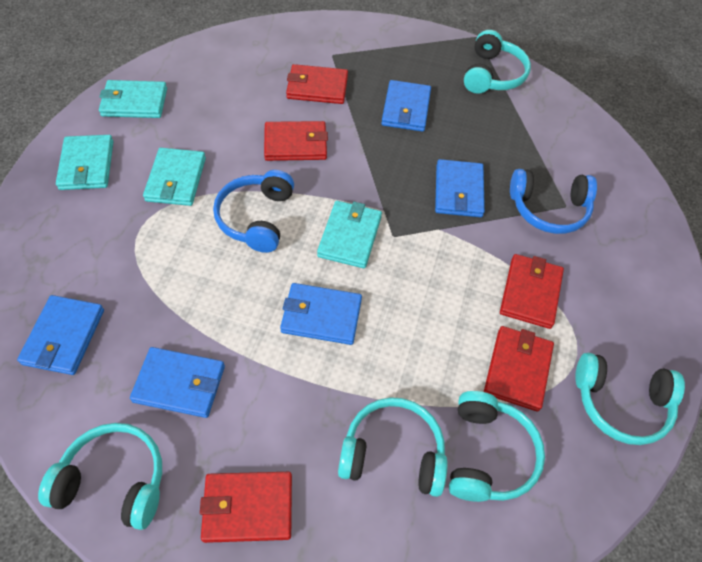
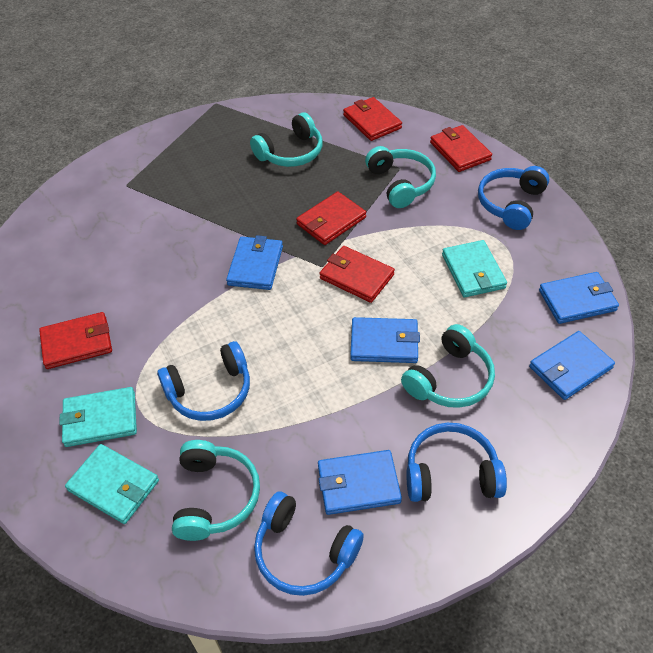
blue headphones: 2 -> 4
turquoise headphones: 5 -> 4
turquoise wallet: 4 -> 3

